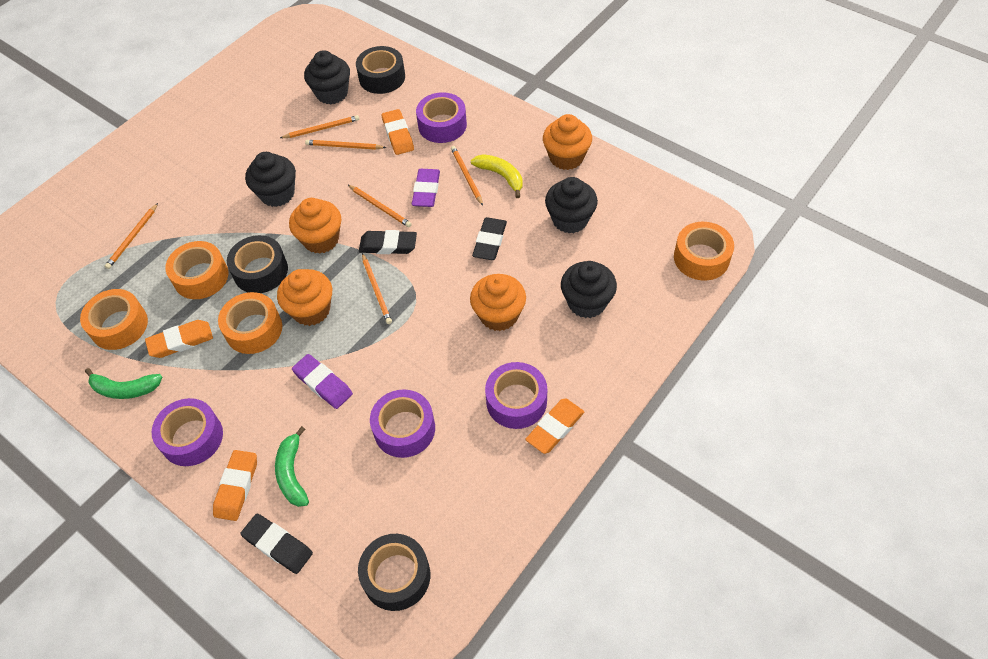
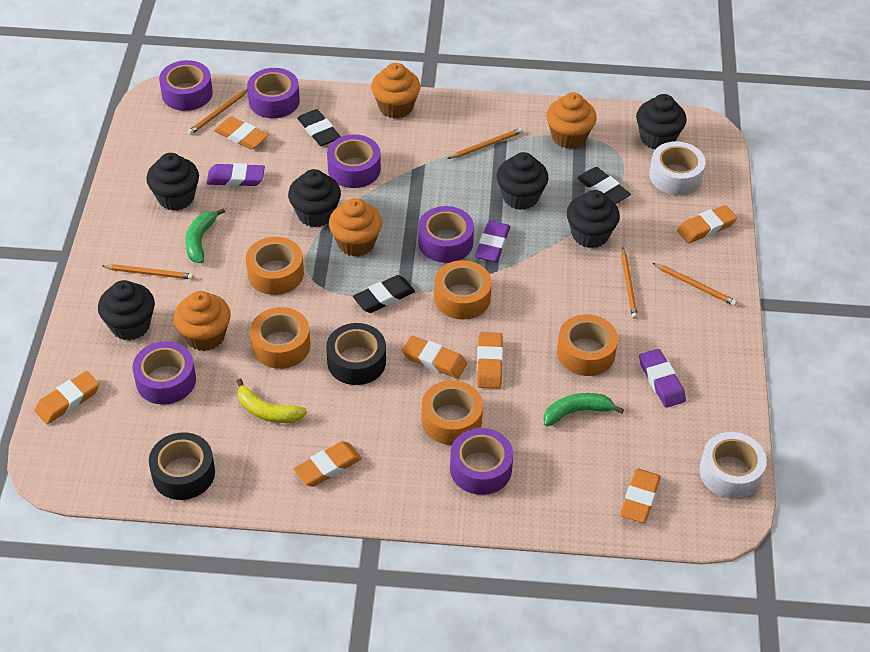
black cupcake: 4 -> 6
black tape: 3 -> 2
orange eraser: 4 -> 7
orange pencil: 6 -> 5
orange tape: 4 -> 5
purple eraser: 2 -> 3
purple tape: 4 -> 6
white tape: 0 -> 2

